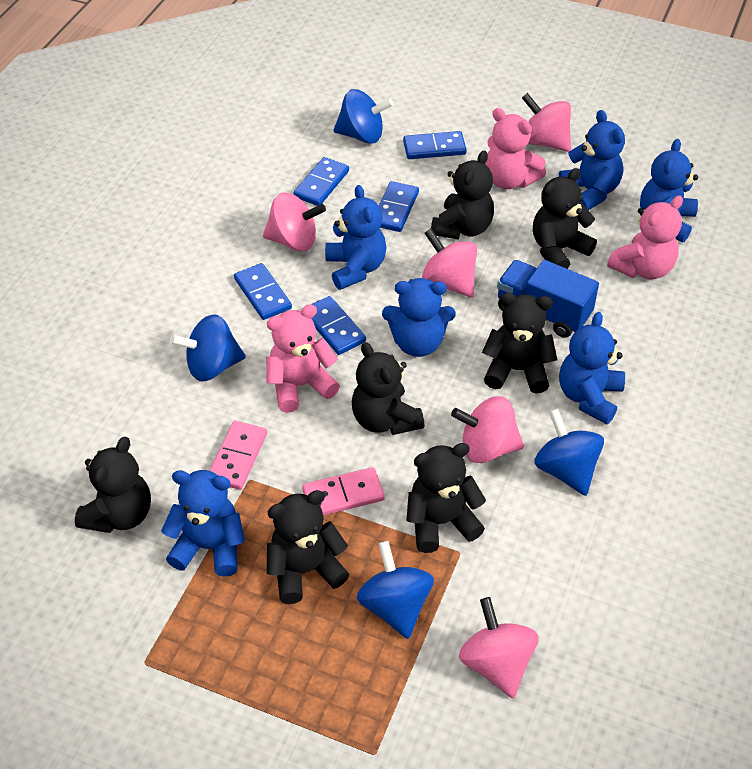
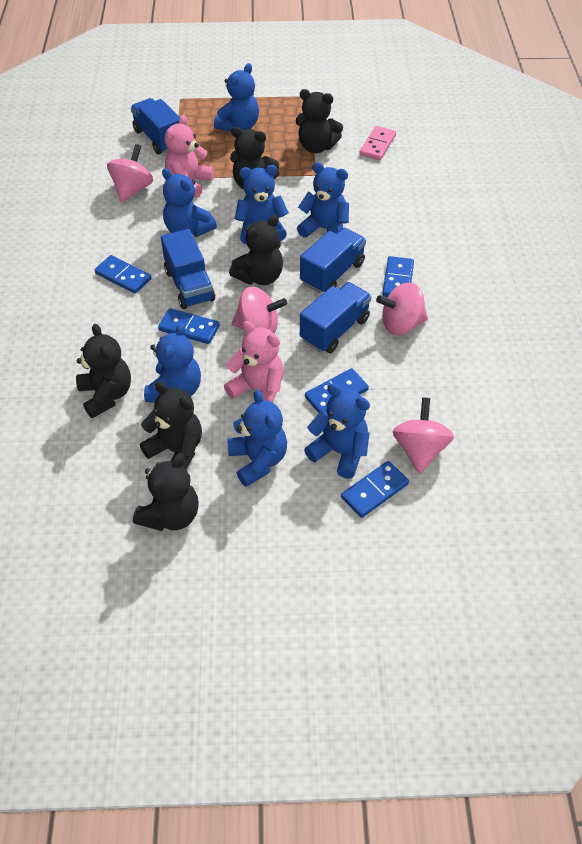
black teddy bear: 7 -> 6
blue spinning top: 4 -> 0
blue teddy bear: 6 -> 7
blue truck: 1 -> 4
pink domino: 2 -> 1
pink spinning top: 5 -> 4
pink teddy bear: 3 -> 2

